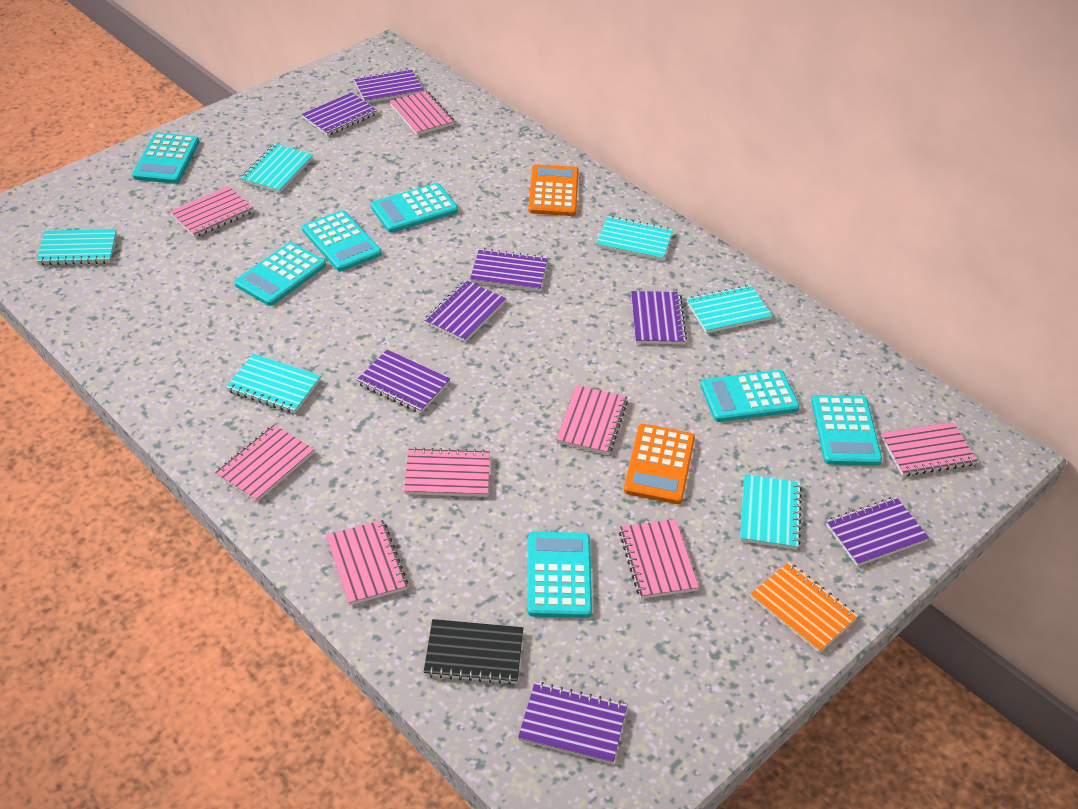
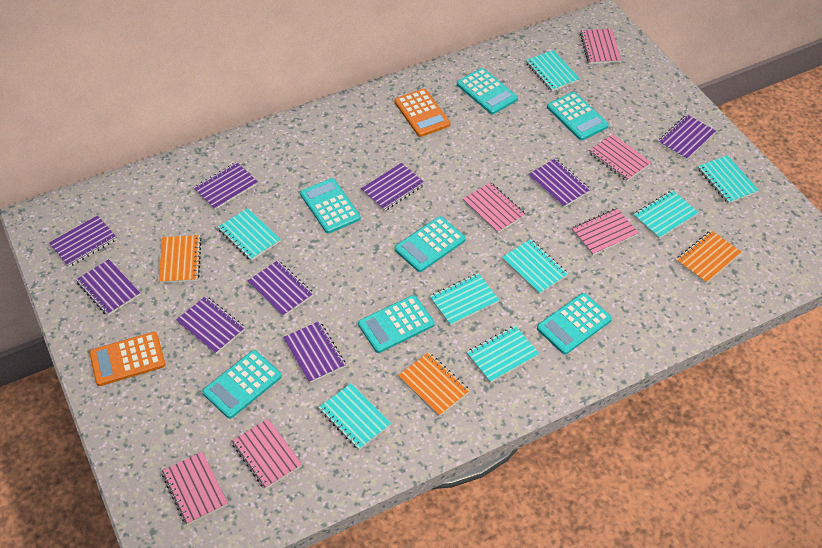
black notebook: 1 -> 0
orange notebook: 1 -> 3
pink notebook: 8 -> 6
purple notebook: 8 -> 9
turquoise notebook: 6 -> 8

